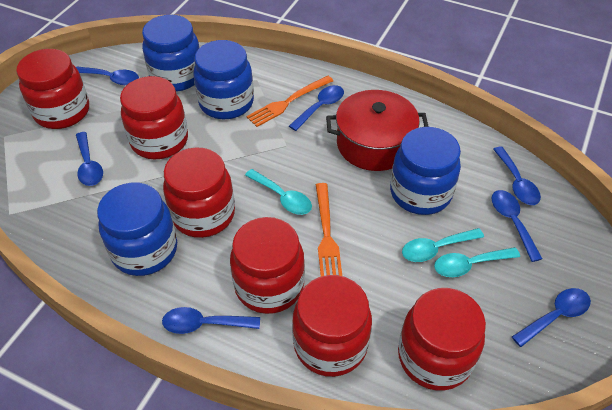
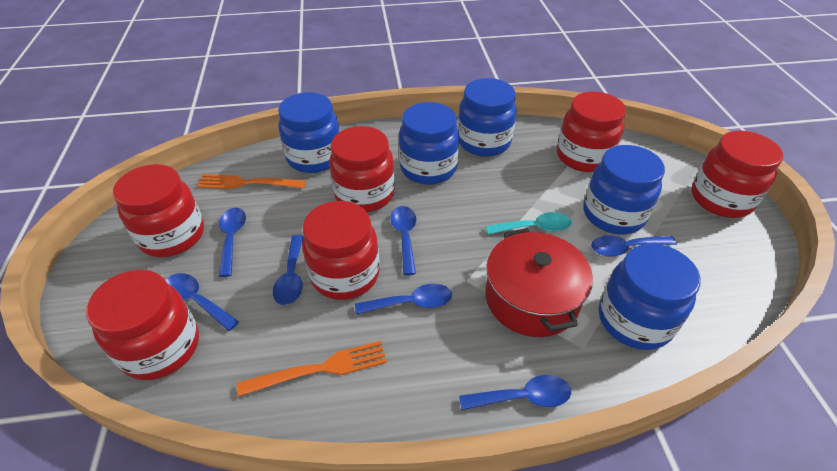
blue jar: 4 -> 5
turquoise spoon: 3 -> 1

